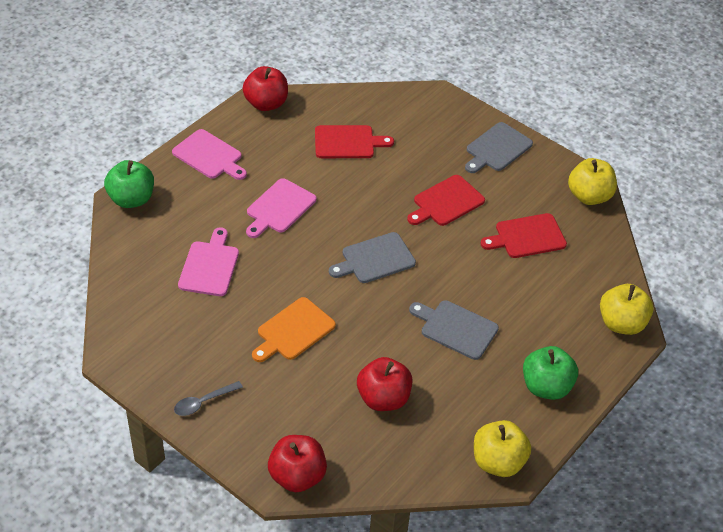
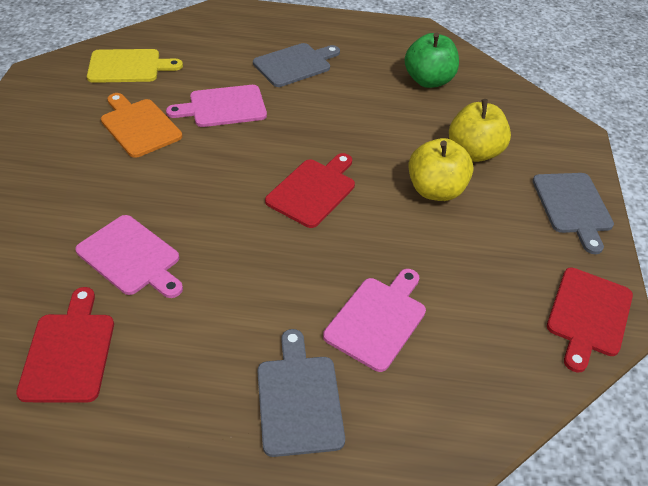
green apple: 2 -> 1
grey spoon: 1 -> 0
red apple: 3 -> 0
yellow apple: 3 -> 2
yellow cutting board: 0 -> 1

